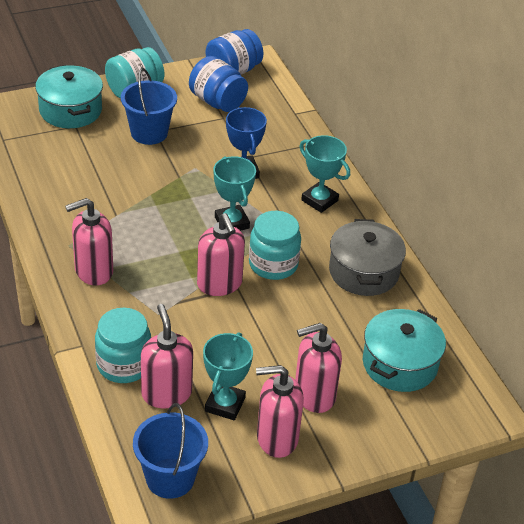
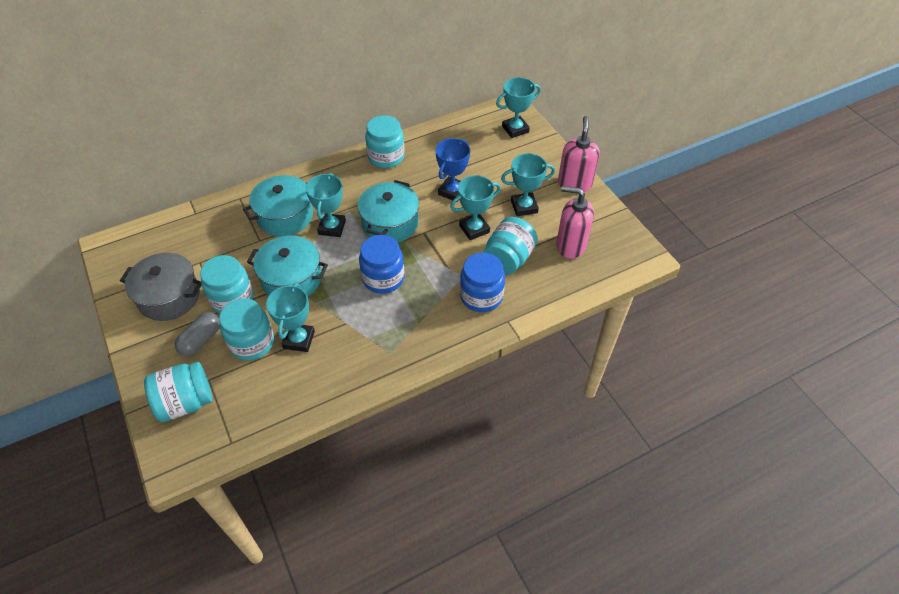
blue bucket: 2 -> 0
grey capsule: 0 -> 1
pink soap dispenser: 5 -> 2
turquoise jar: 3 -> 5
turquoise pot: 2 -> 3
turquoise trophy: 3 -> 5

